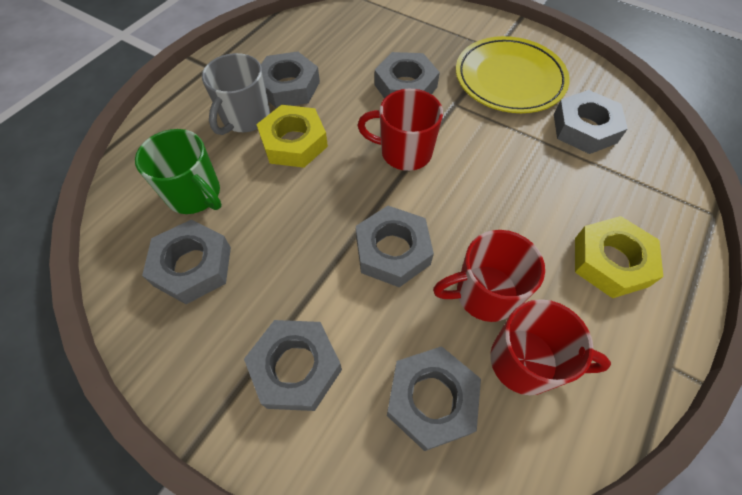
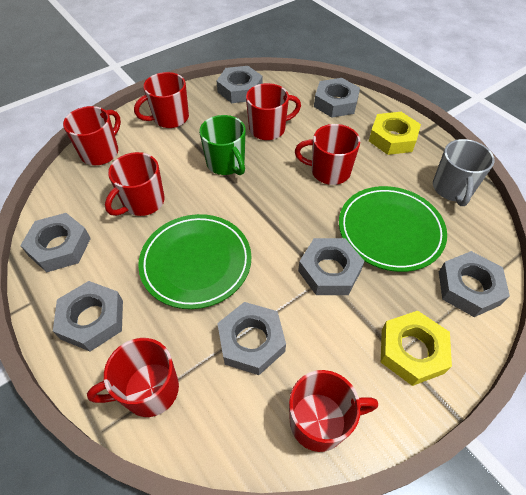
green plate: 0 -> 2
red mug: 3 -> 7
yellow plate: 1 -> 0

